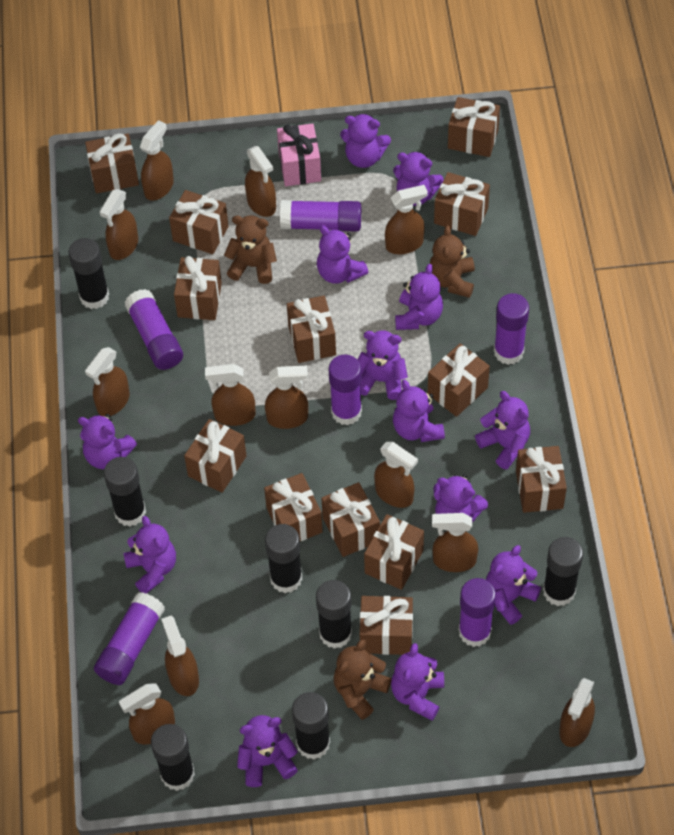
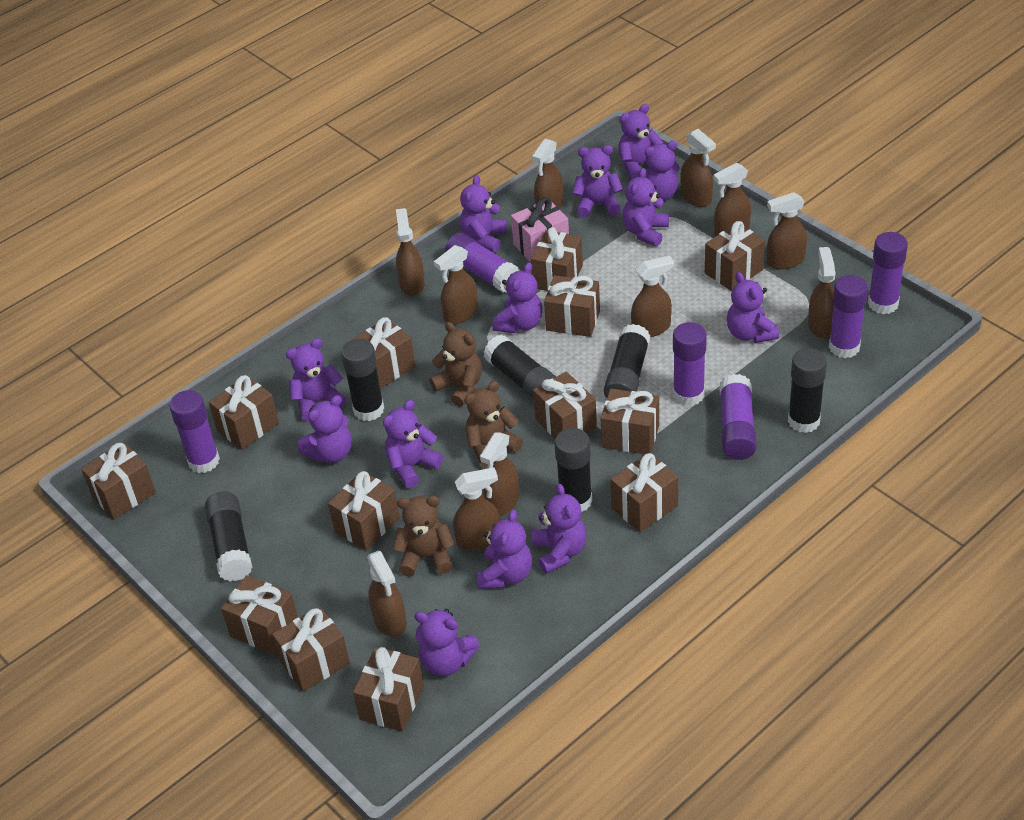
black glue stick: 7 -> 6
brown spray bottle: 12 -> 11

